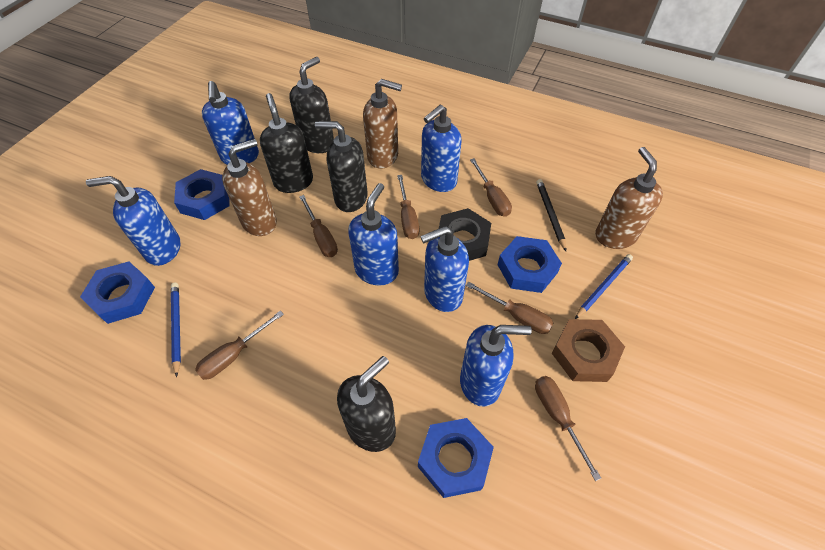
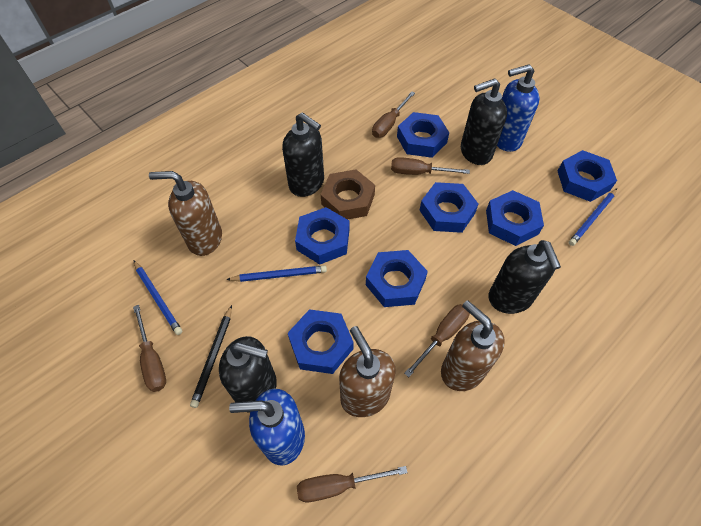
black nut: 1 -> 0
blue nut: 4 -> 7
blue pencil: 2 -> 3
blue soap dispenser: 6 -> 2
brown screwdriver: 6 -> 5

